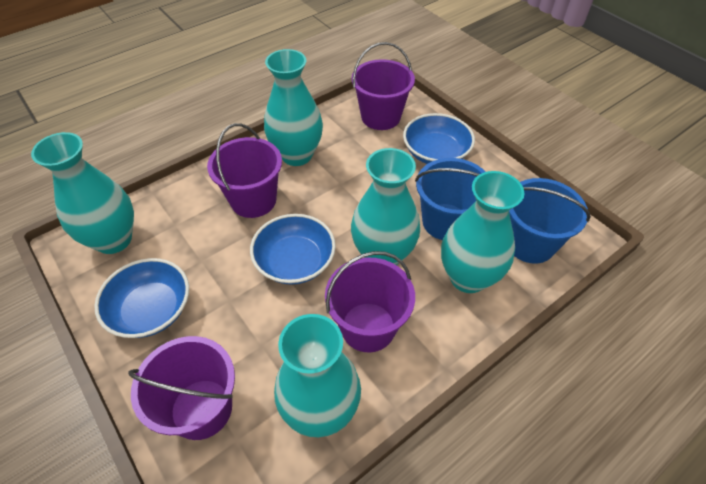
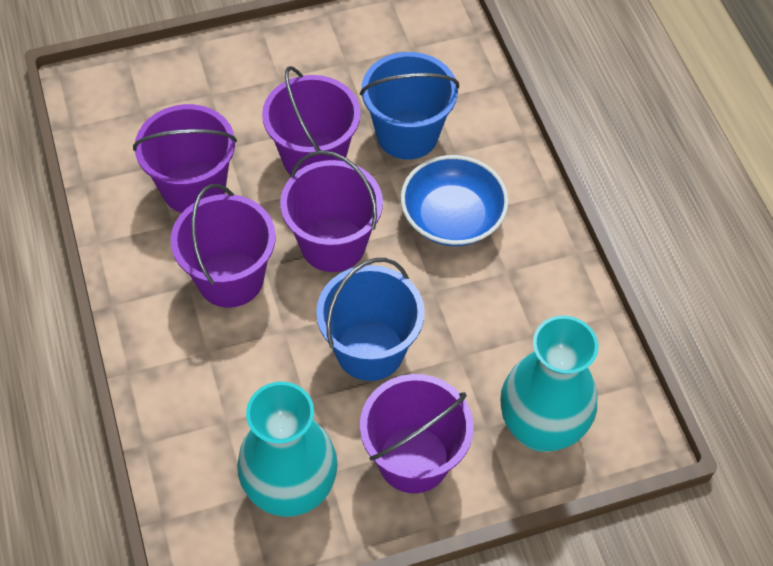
blue bowl: 3 -> 1
purple bucket: 4 -> 5
turquoise vase: 5 -> 2

